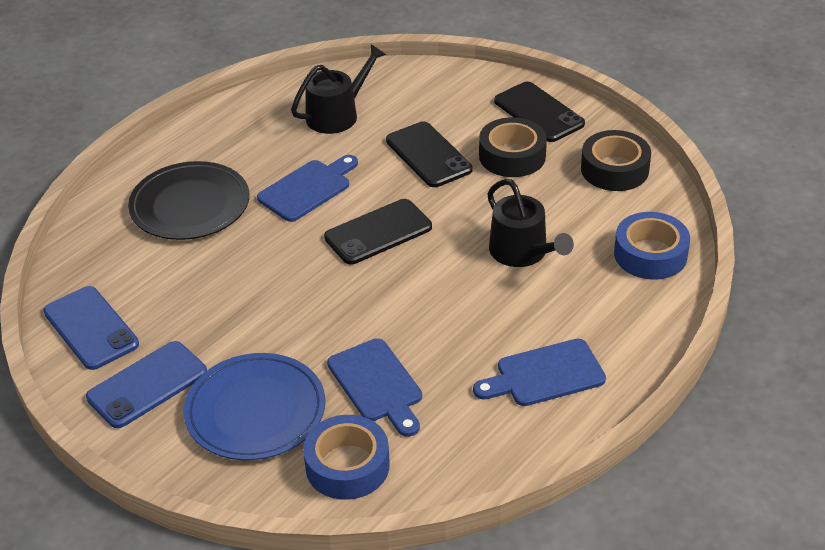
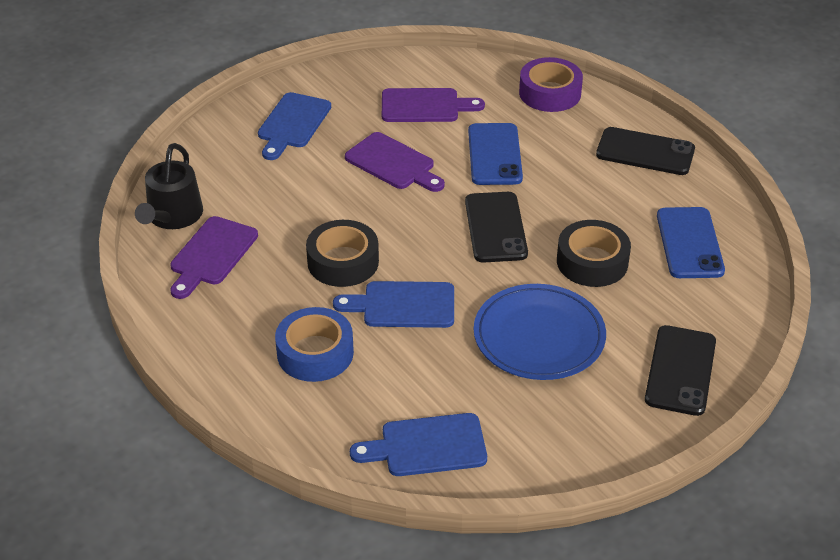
black plate: 1 -> 0
black watering can: 2 -> 1
blue tape: 2 -> 1
purple cutting board: 0 -> 3
purple tape: 0 -> 1

